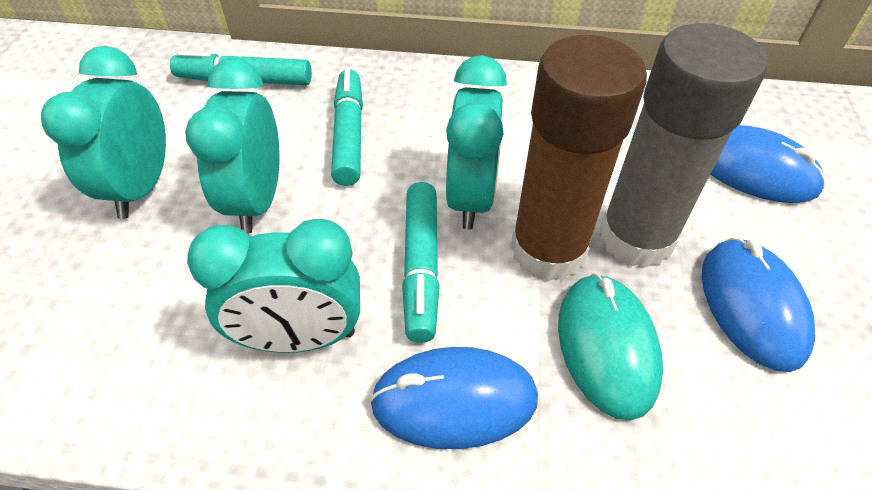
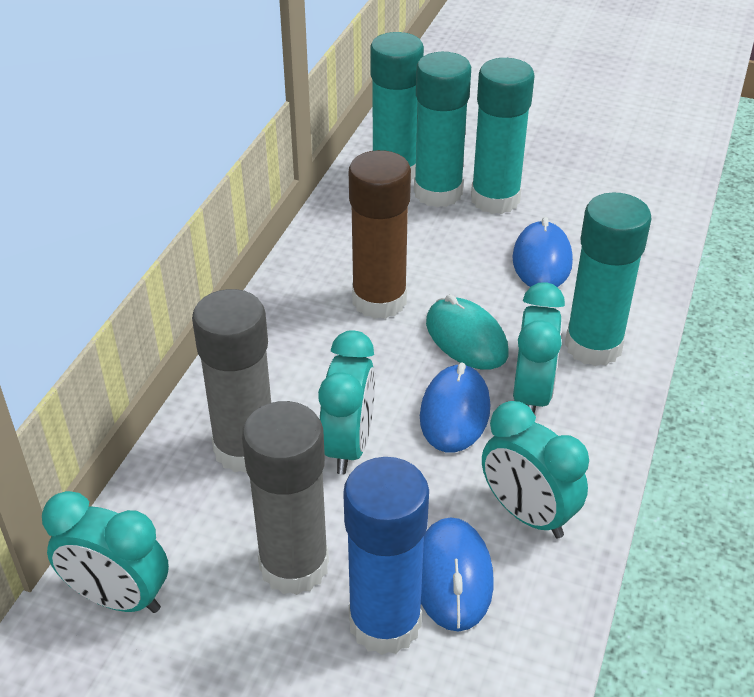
blue glue stick: 0 -> 1
grey glue stick: 1 -> 2
turquoise glue stick: 0 -> 4
turquoise marker: 3 -> 0

